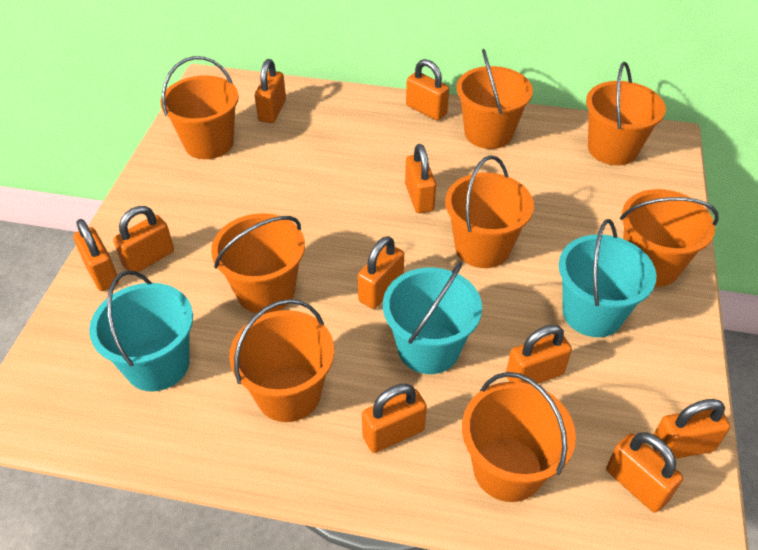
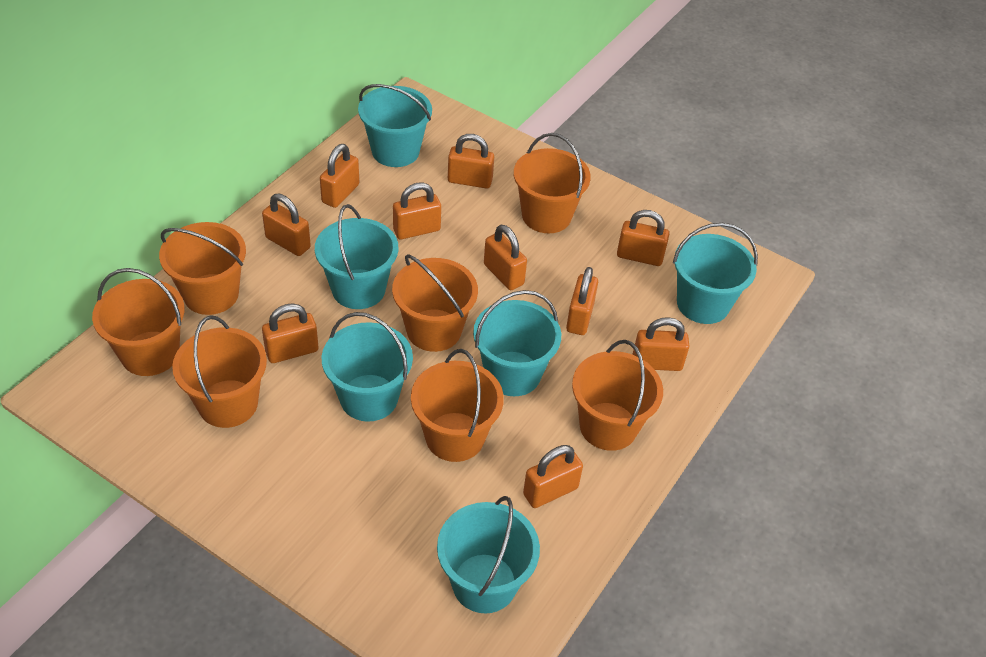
orange bucket: 8 -> 7
turquoise bucket: 3 -> 6

